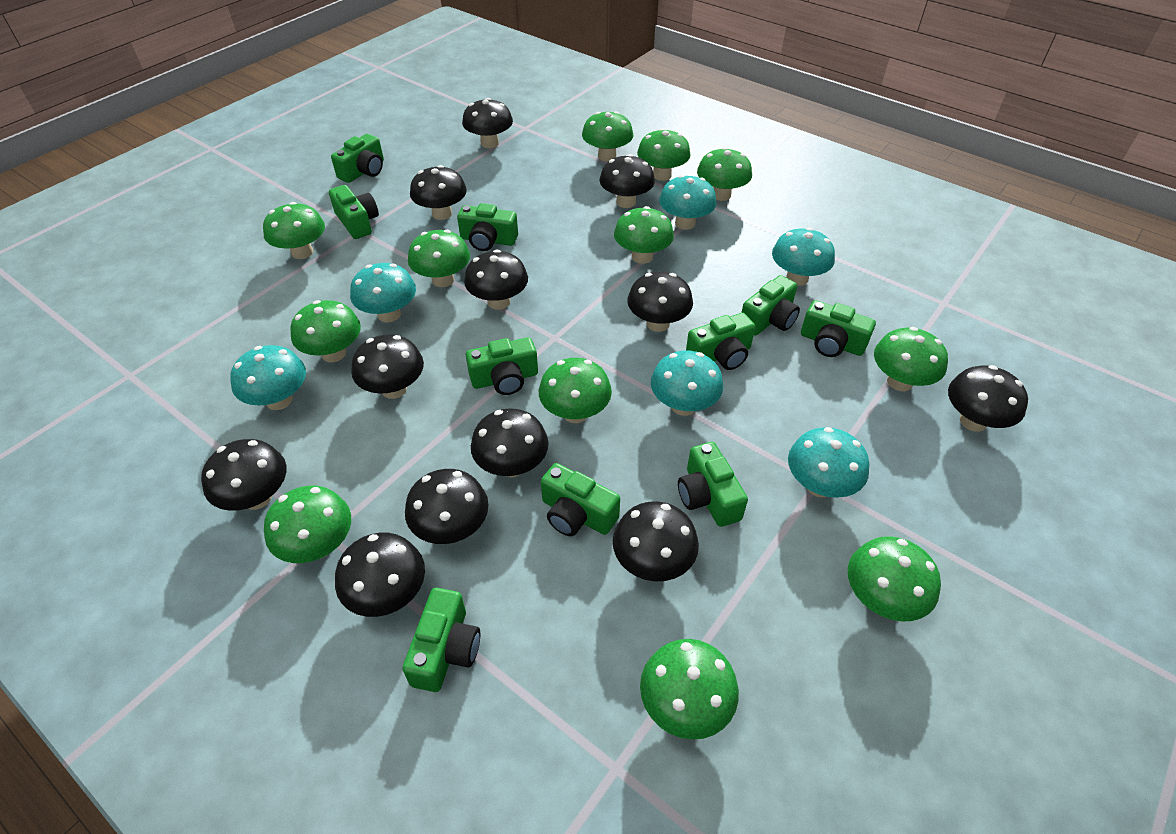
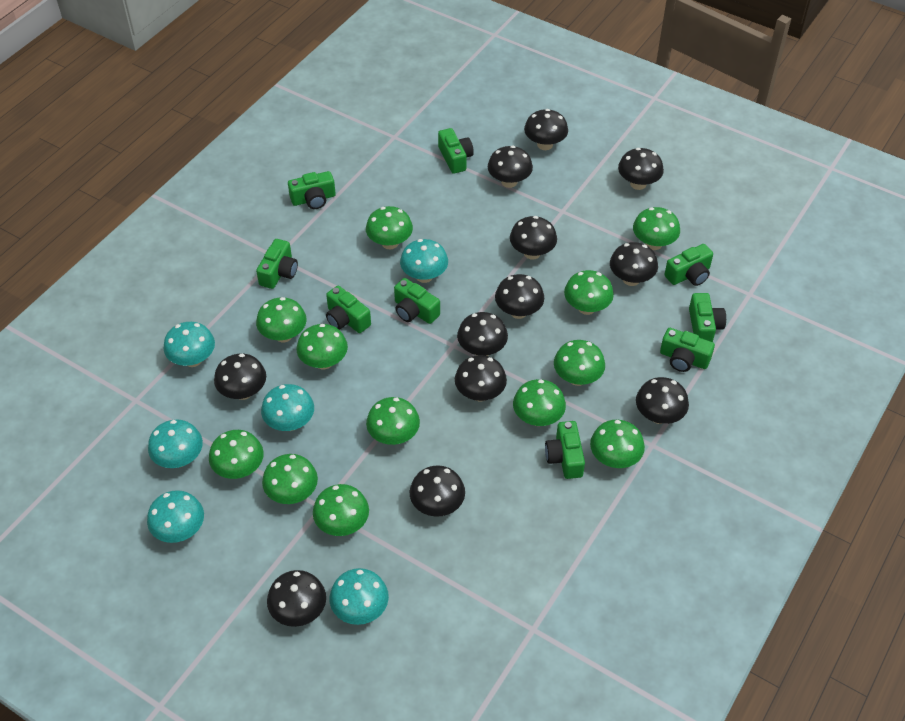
green camera: 10 -> 9

